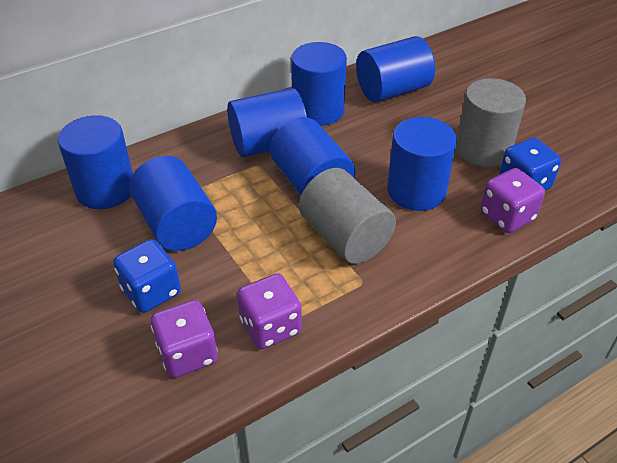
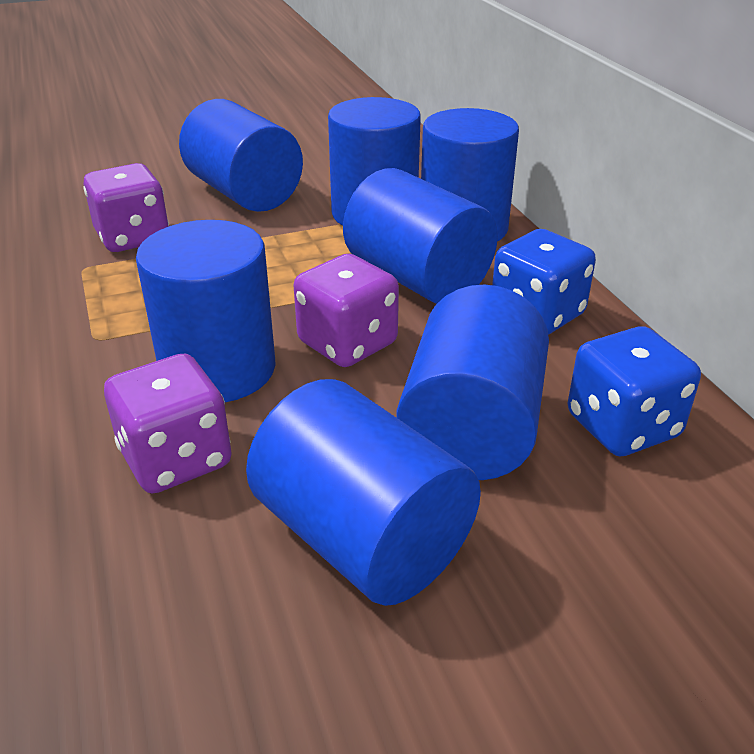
grey cylinder: 2 -> 0

